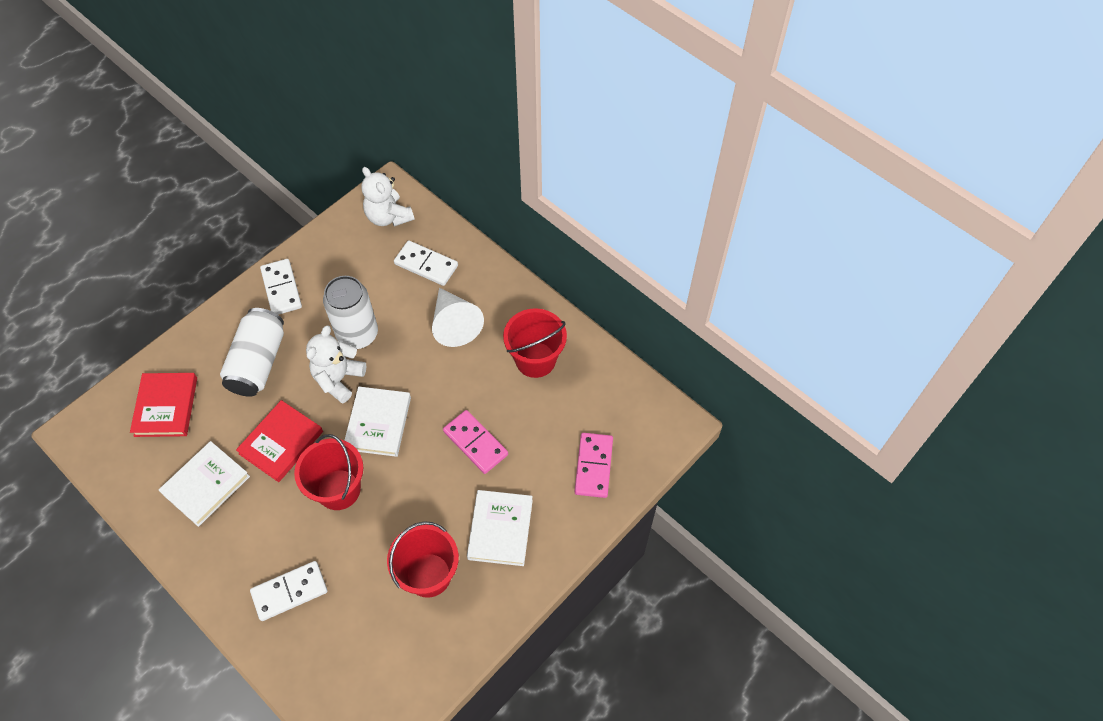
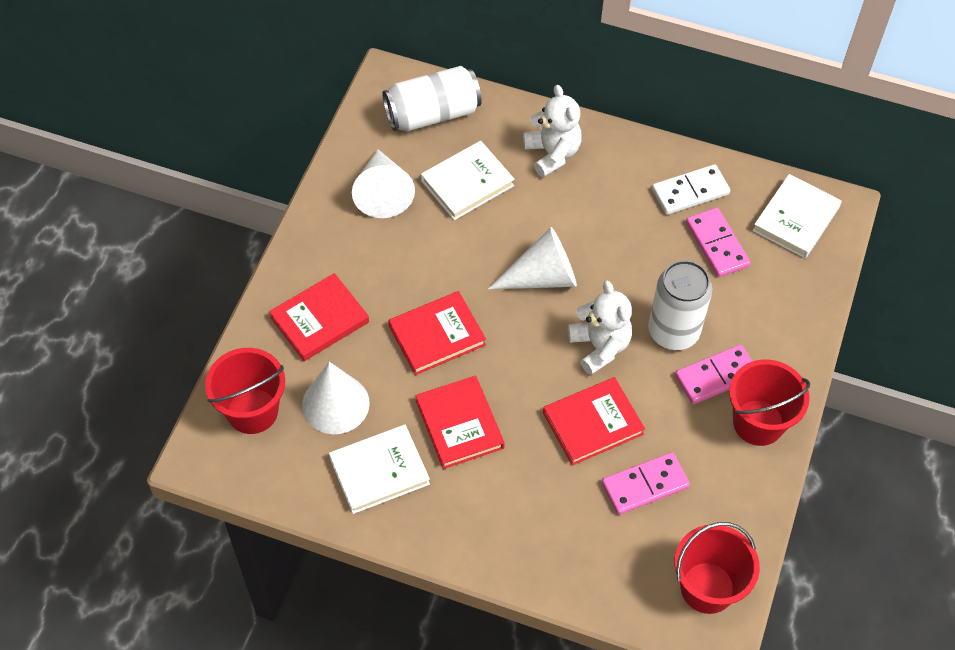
pink domino: 2 -> 3
red book: 2 -> 4
white cone: 1 -> 3
white domino: 3 -> 1

